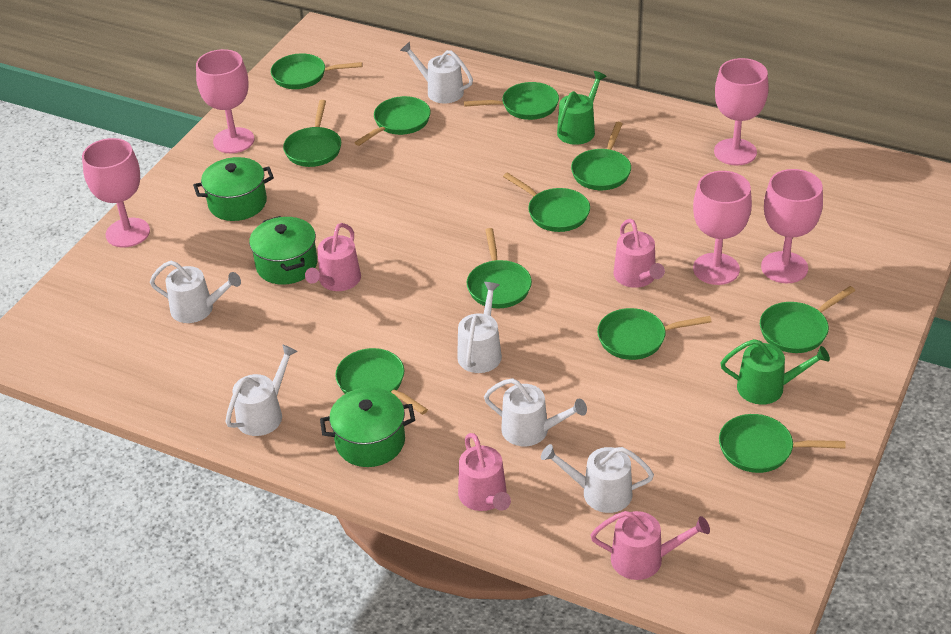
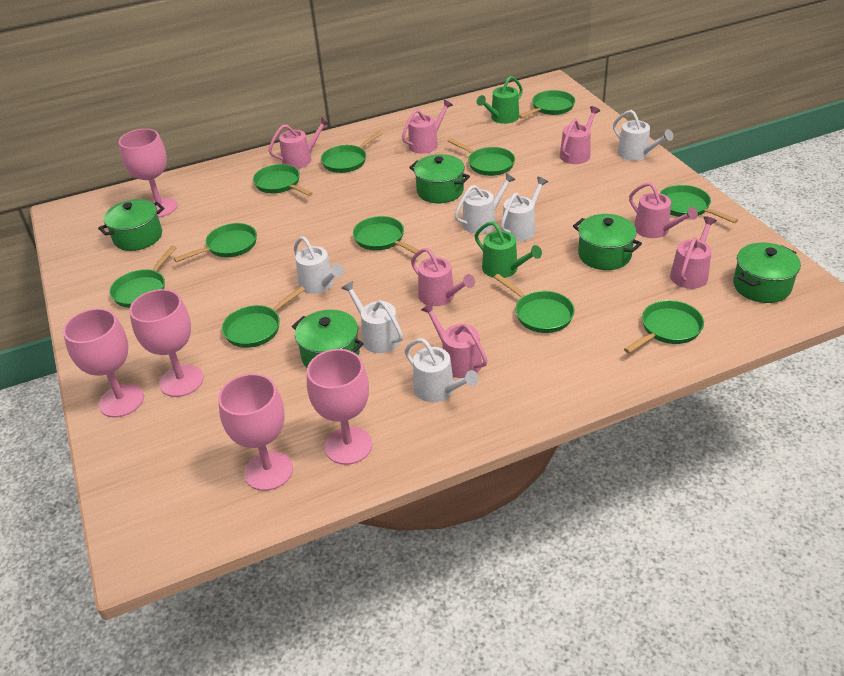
green pot: 3 -> 5
pink watering can: 4 -> 7

